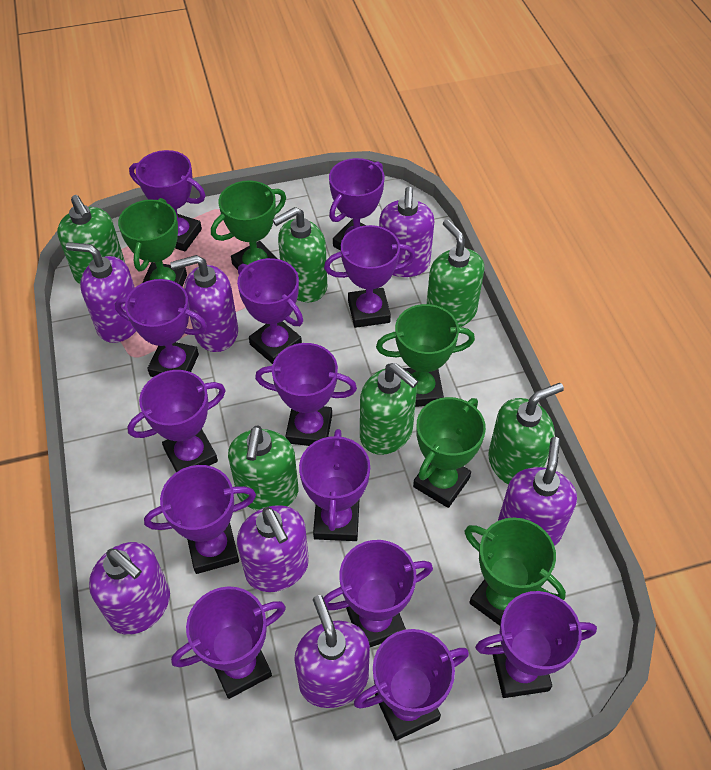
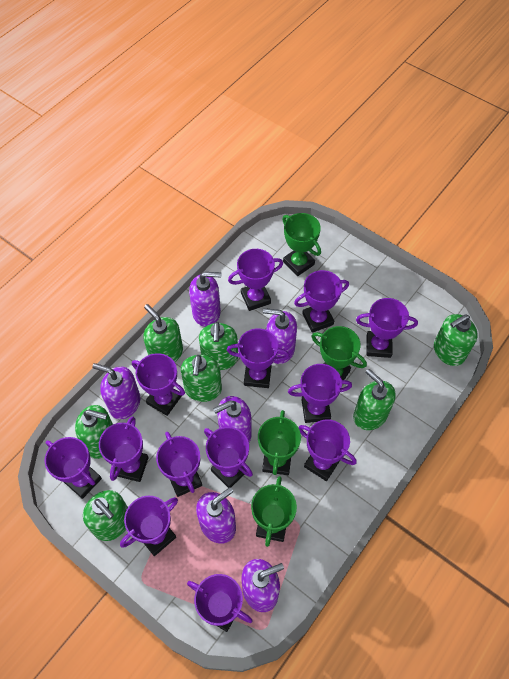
green soap dispenser: 6 -> 7
green trophy: 5 -> 4
purple soap dispenser: 7 -> 6

